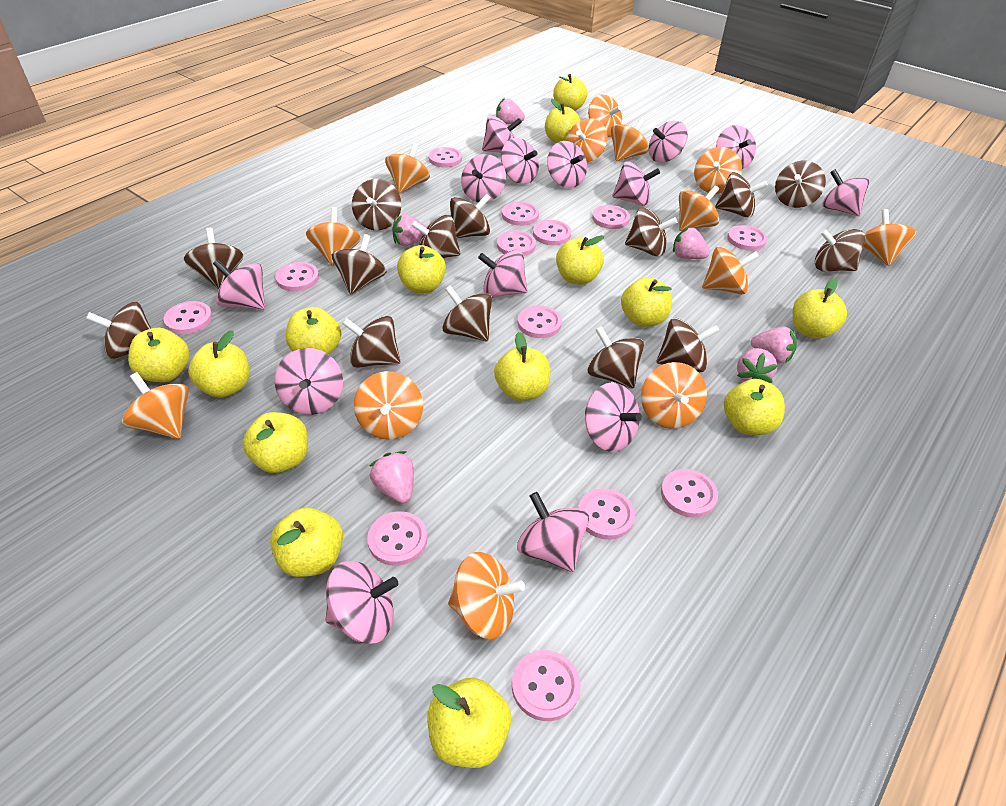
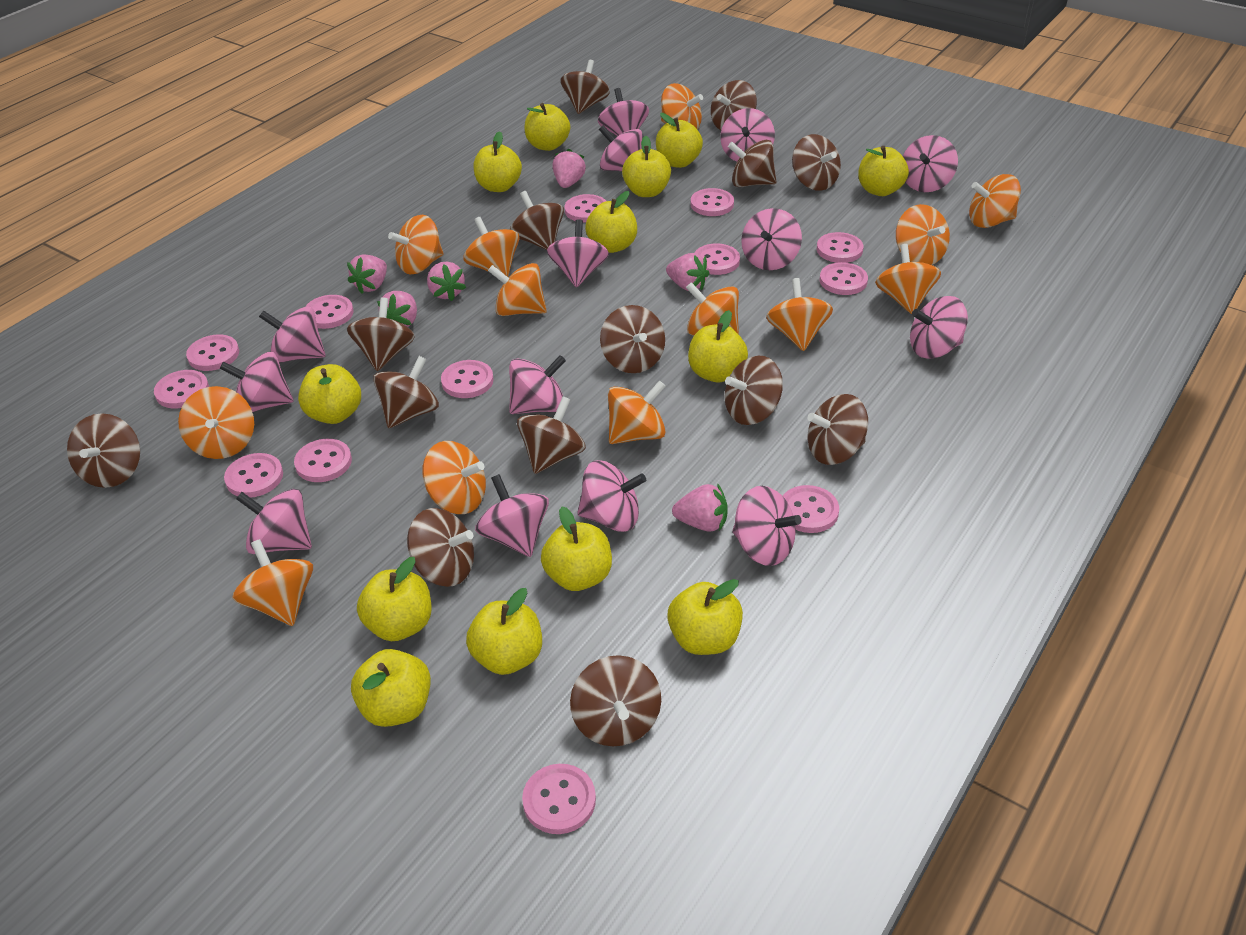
yellow apple: 14 -> 13

